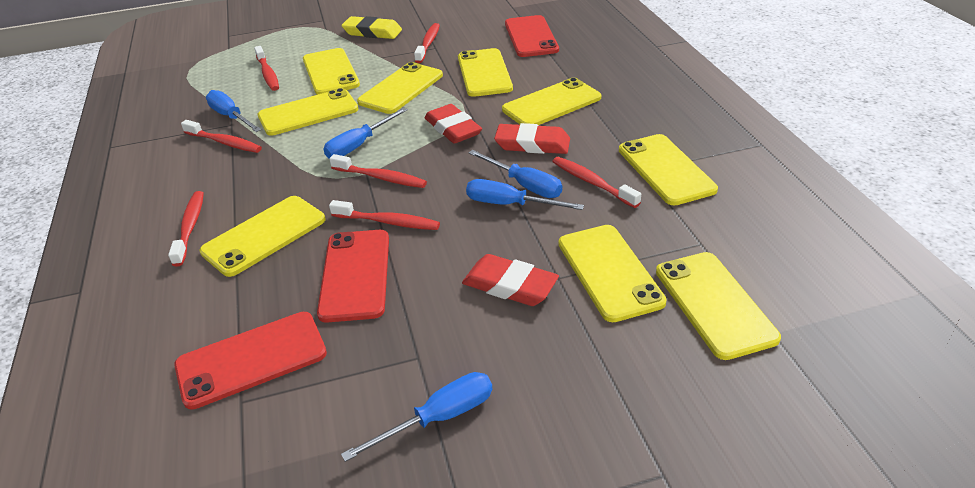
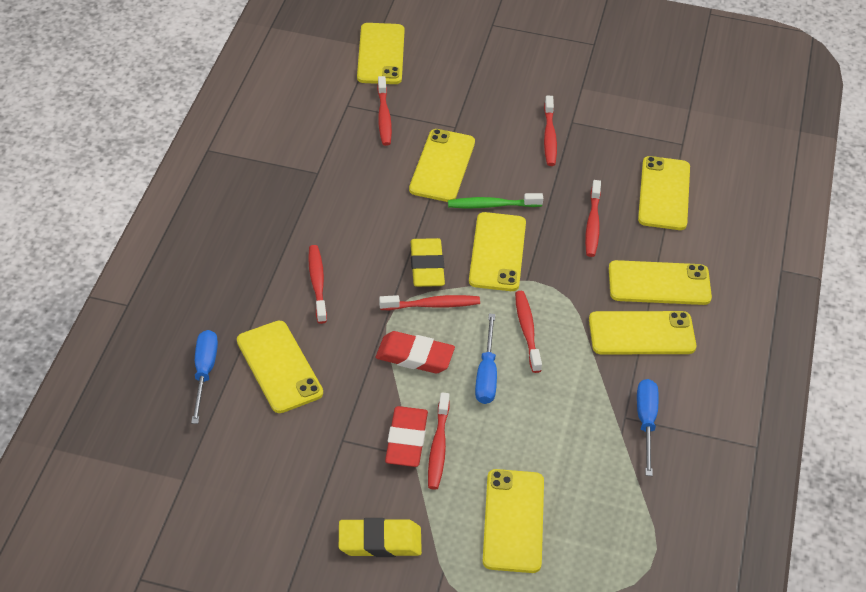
blue screwdriver: 5 -> 3
green toothbrush: 0 -> 1
red eraser: 3 -> 2
red phone: 3 -> 0
yellow eraser: 1 -> 2
yellow phone: 9 -> 8

